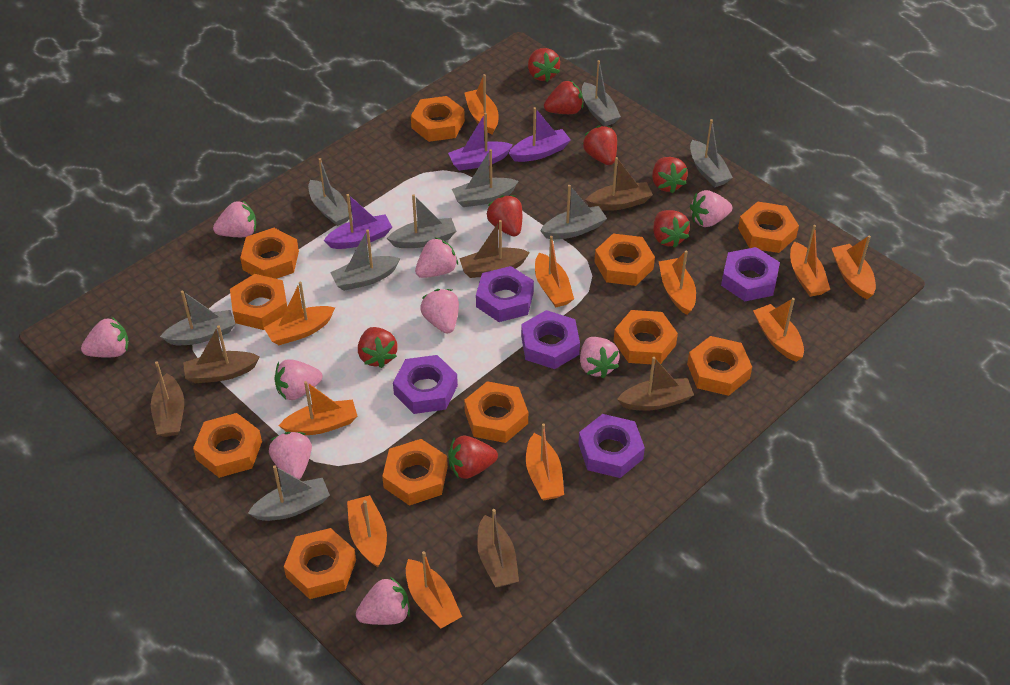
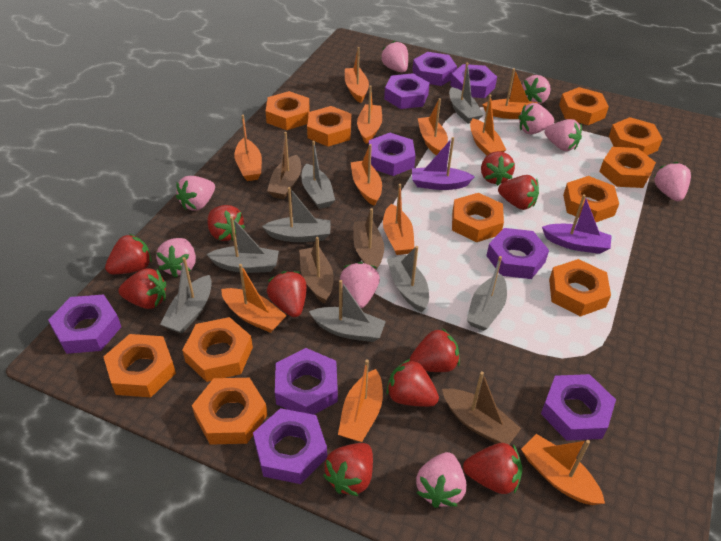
brown boat: 6 -> 4
grey boat: 9 -> 8
purple boat: 3 -> 2
purple nut: 5 -> 9
red strawberry: 8 -> 10

